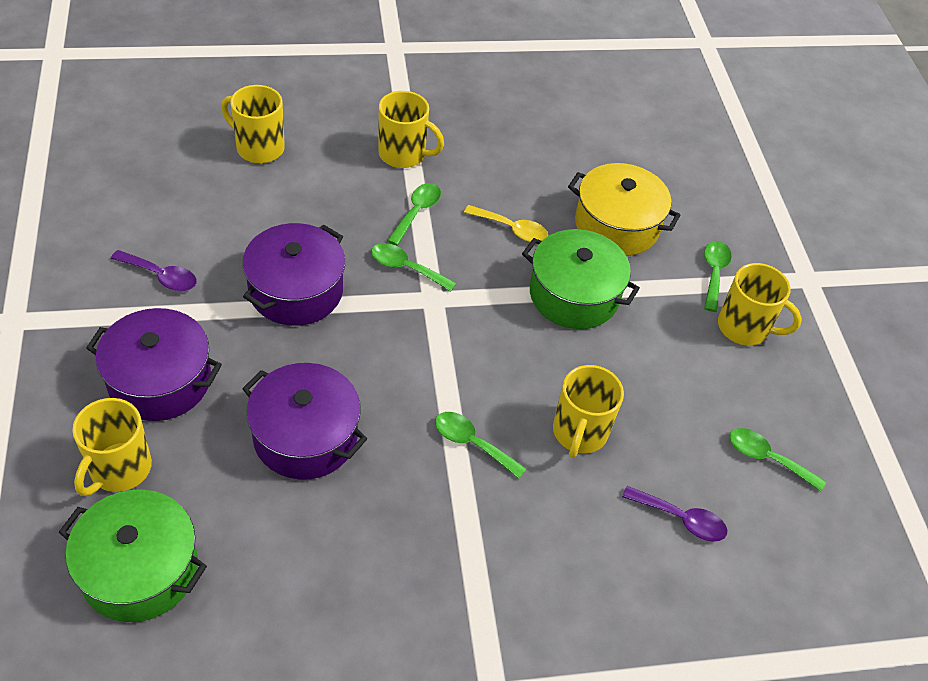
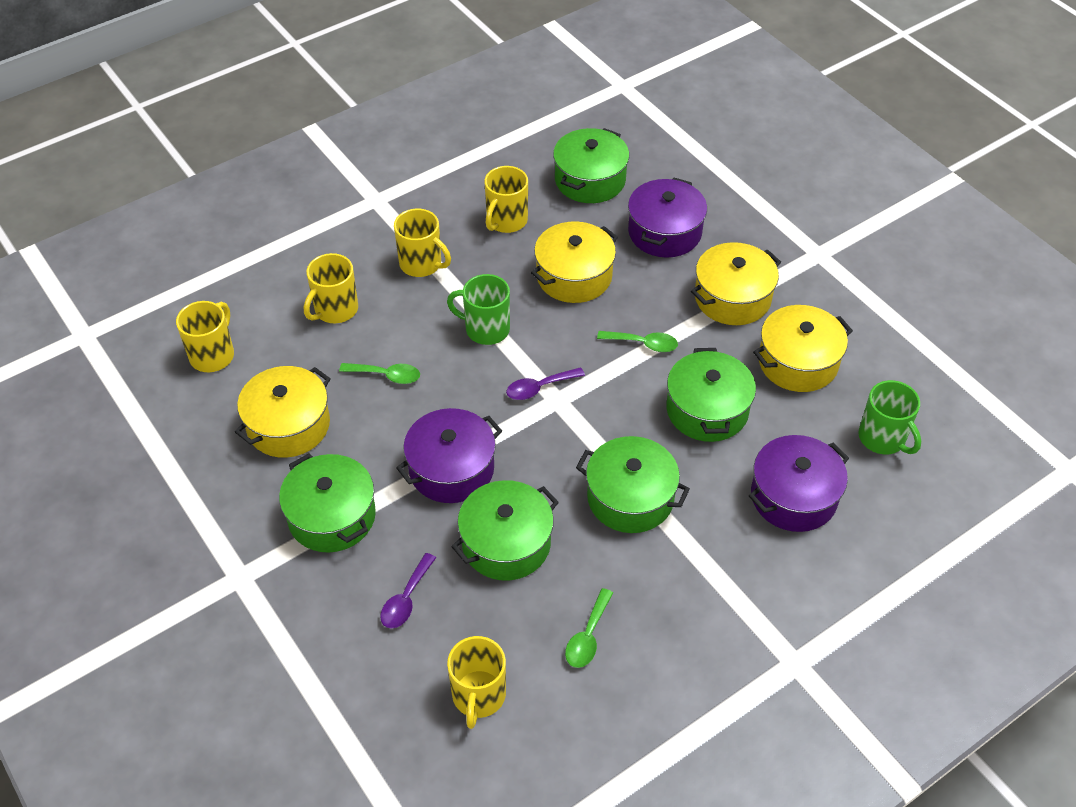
green mug: 0 -> 2
green pot: 2 -> 5
green spoon: 5 -> 3
yellow pot: 1 -> 4
yellow spoon: 1 -> 0

